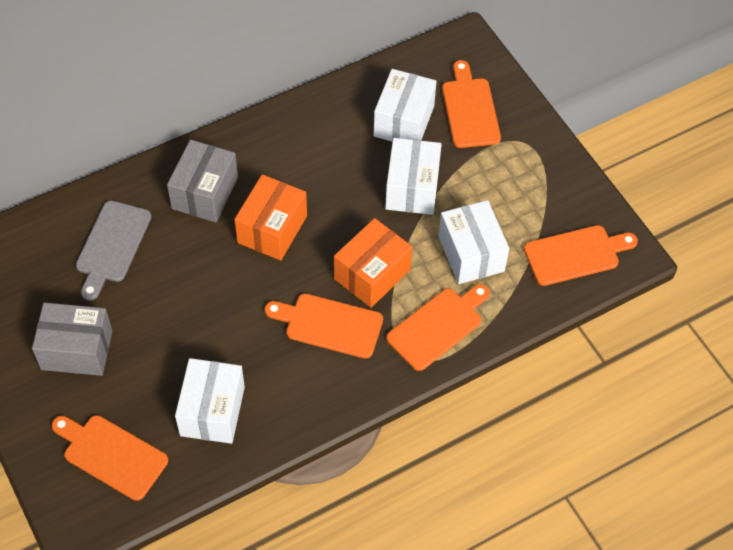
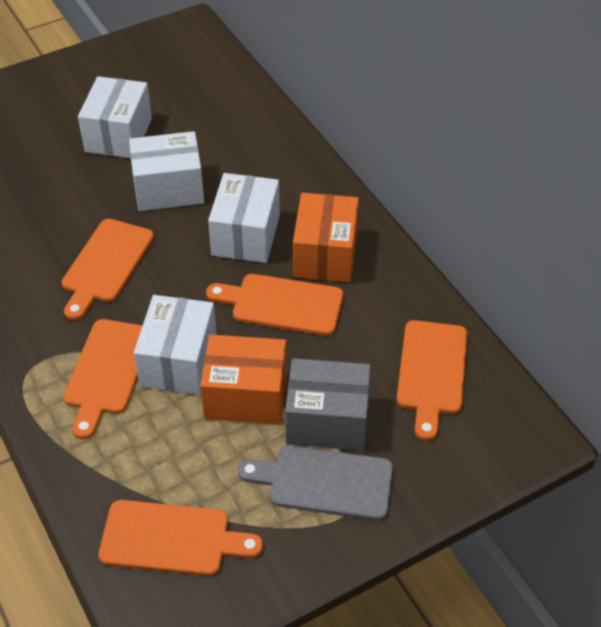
grey box: 2 -> 1

